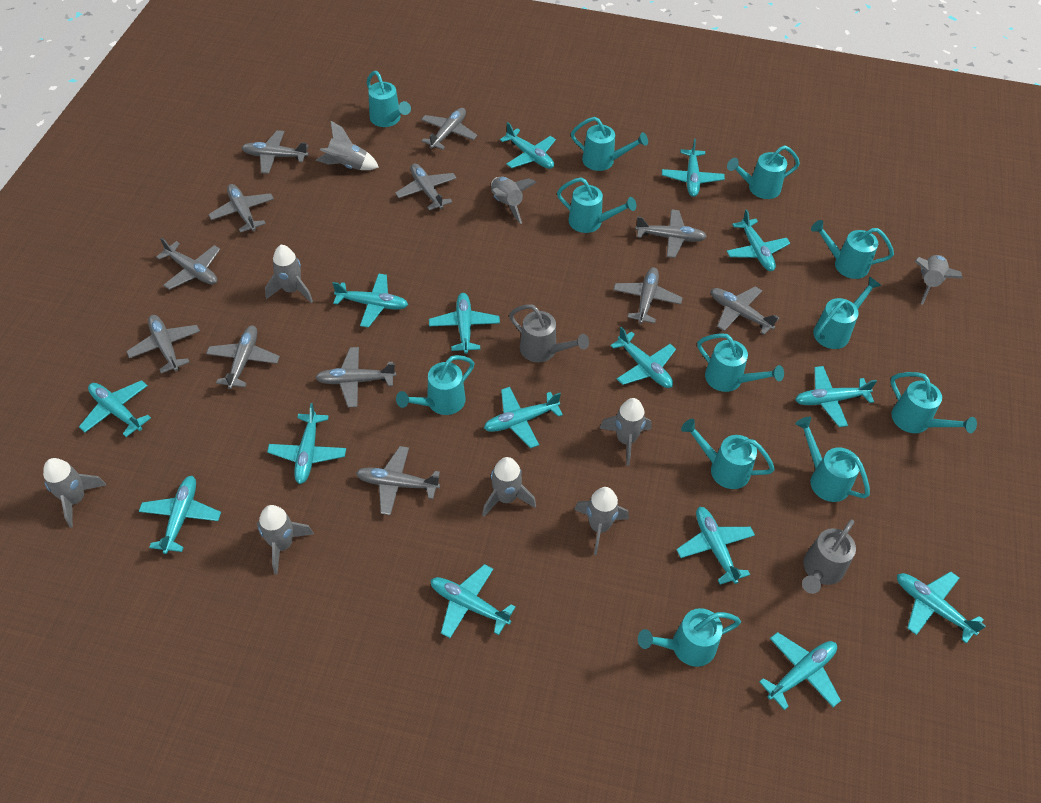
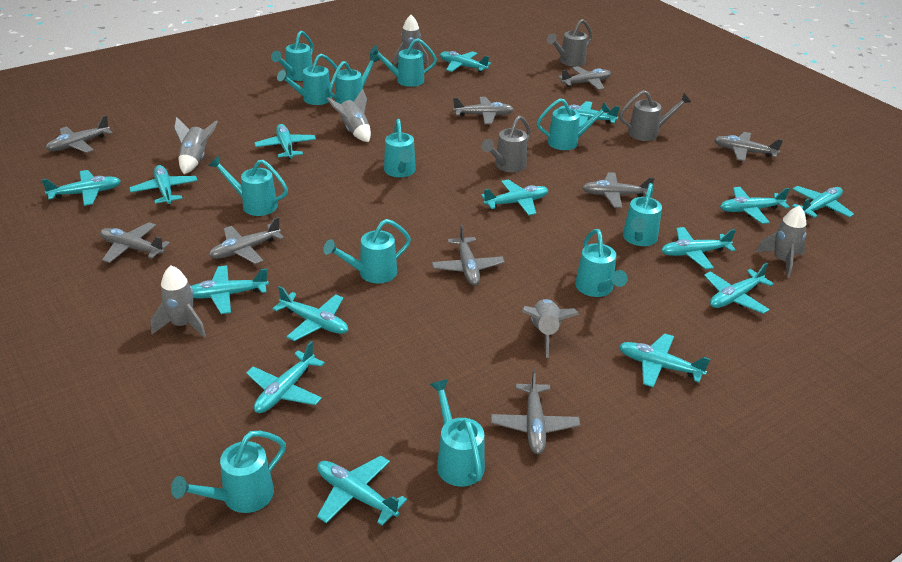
grey plane: 12 -> 9
grey rocket: 9 -> 6
grey watering can: 2 -> 3

